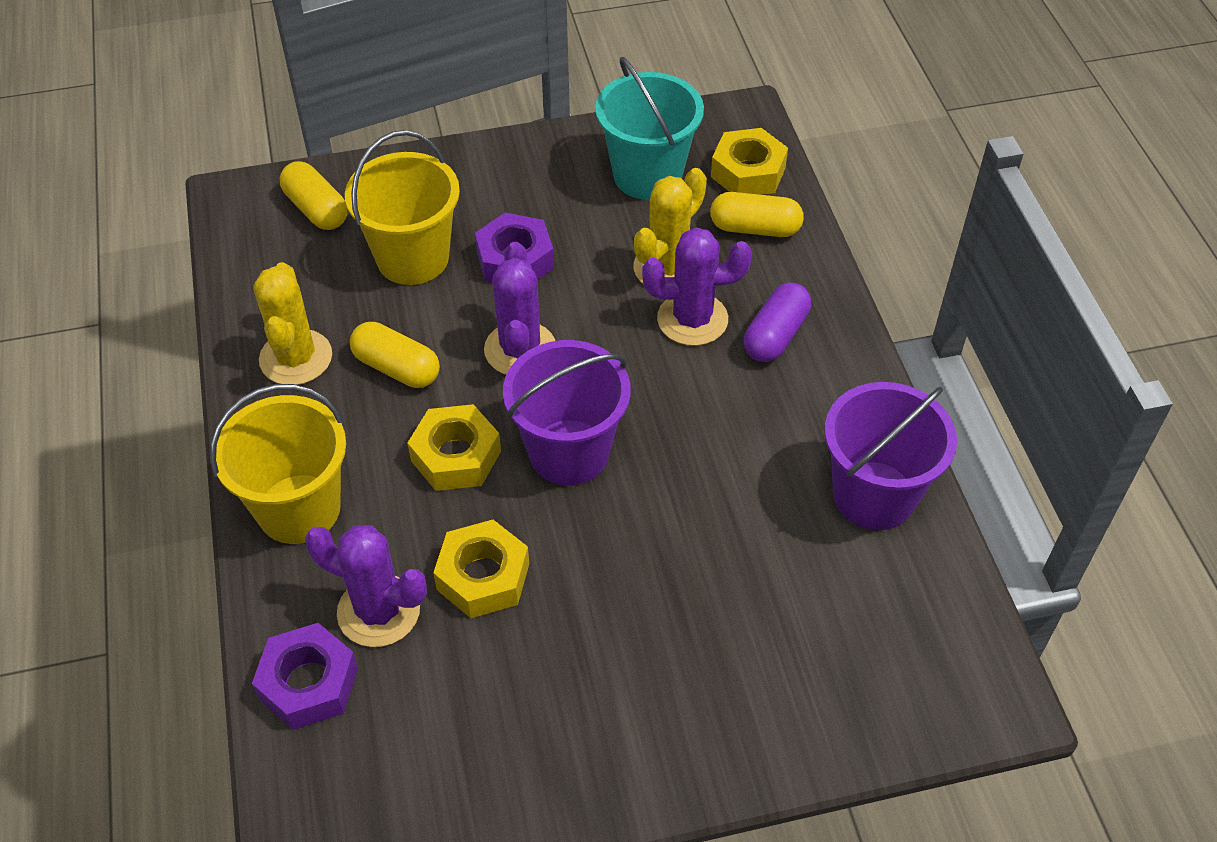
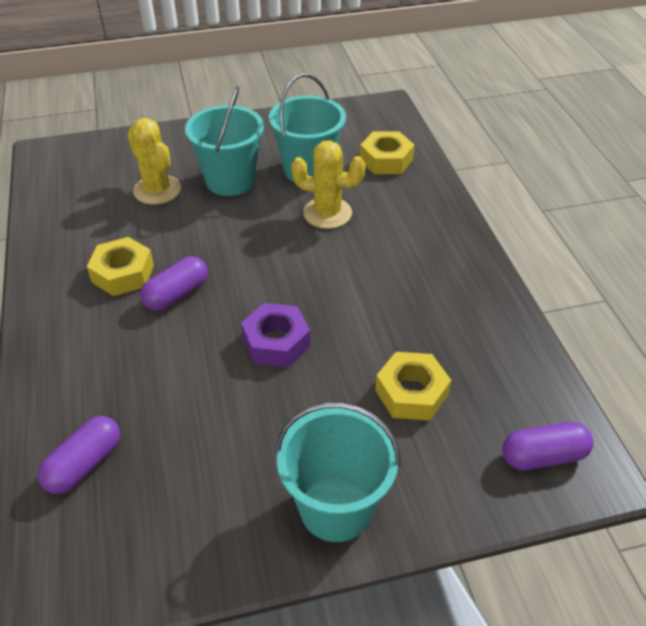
purple bucket: 2 -> 0
purple cactus: 3 -> 0
purple capsule: 1 -> 3
purple nut: 2 -> 1
turquoise bucket: 1 -> 3
yellow bucket: 2 -> 0
yellow capsule: 3 -> 0

